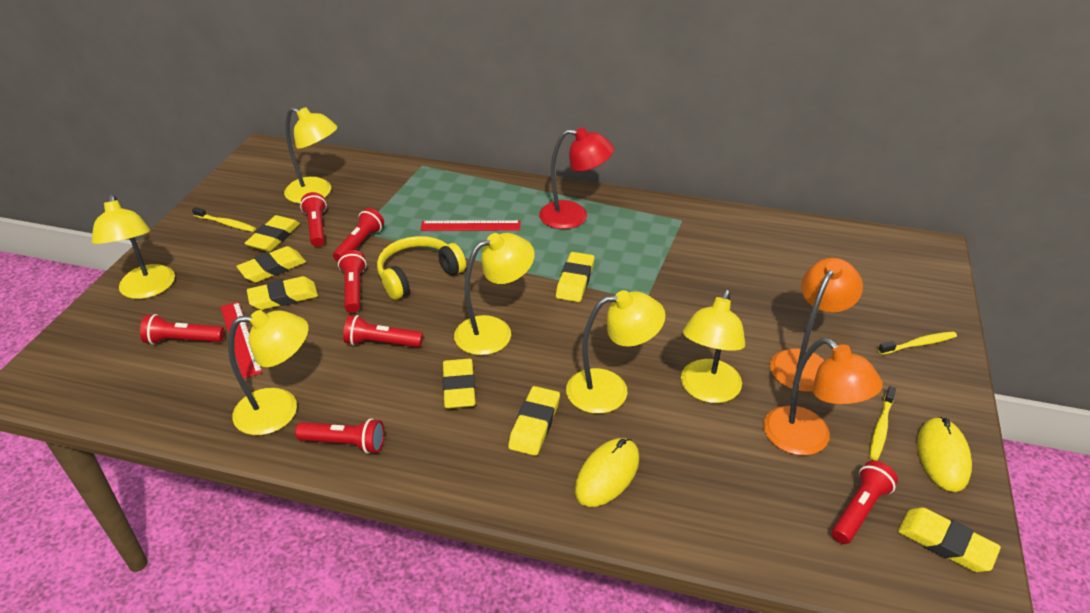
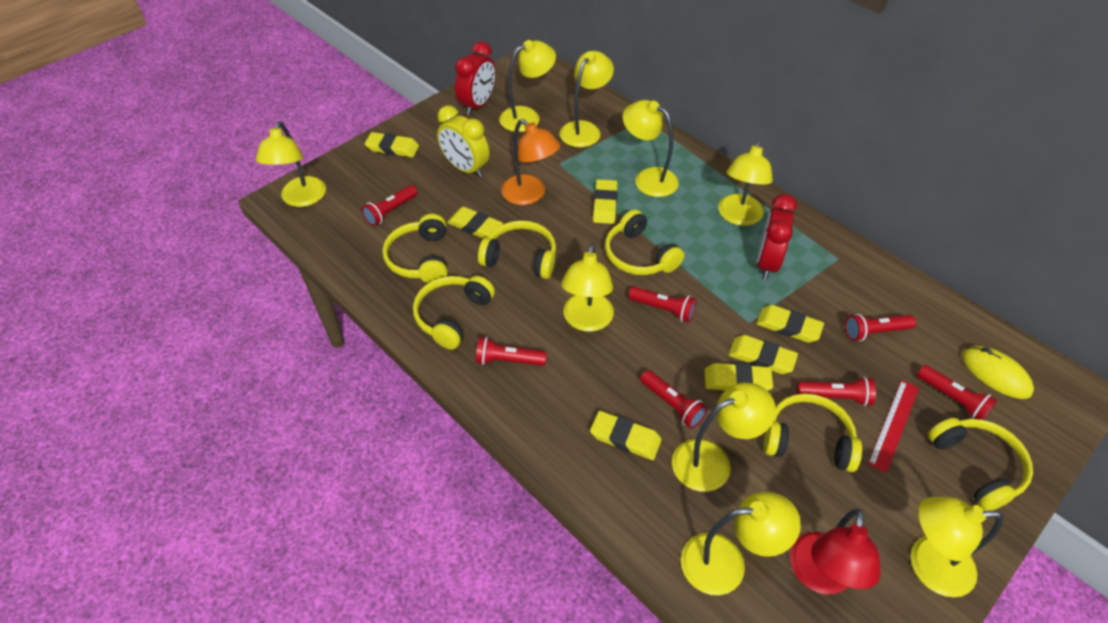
orange lamp: 2 -> 1
red clock: 0 -> 2
red ruler: 2 -> 1
yellow clock: 0 -> 1
yellow headphones: 1 -> 6
yellow lamp: 6 -> 9
yellow mouse: 2 -> 1
yellow toothbrush: 3 -> 0

